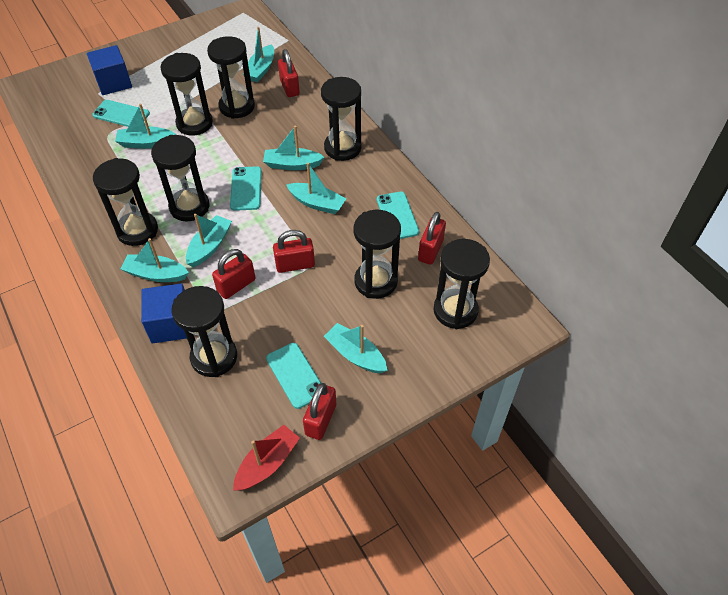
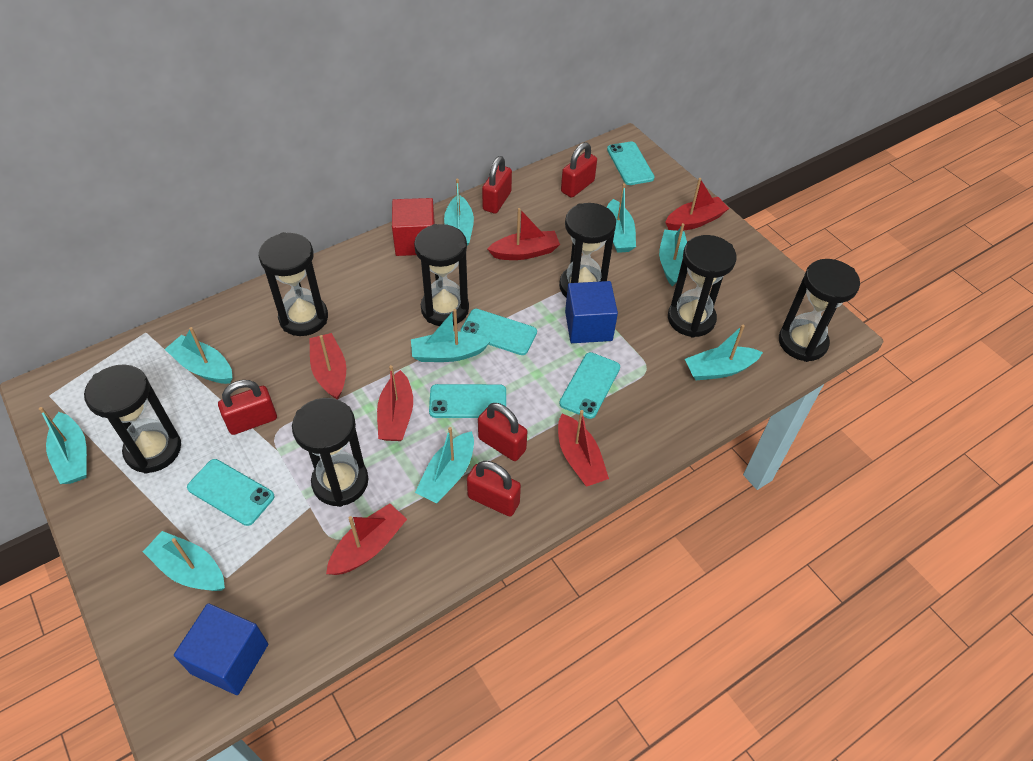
black hourglass: 8 -> 7
red boat: 1 -> 6
red cube: 0 -> 1
turquoise boat: 7 -> 9
turquoise phone: 4 -> 5

